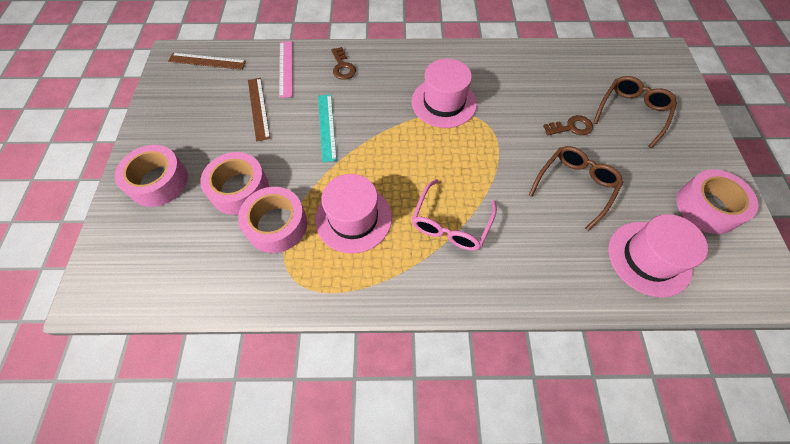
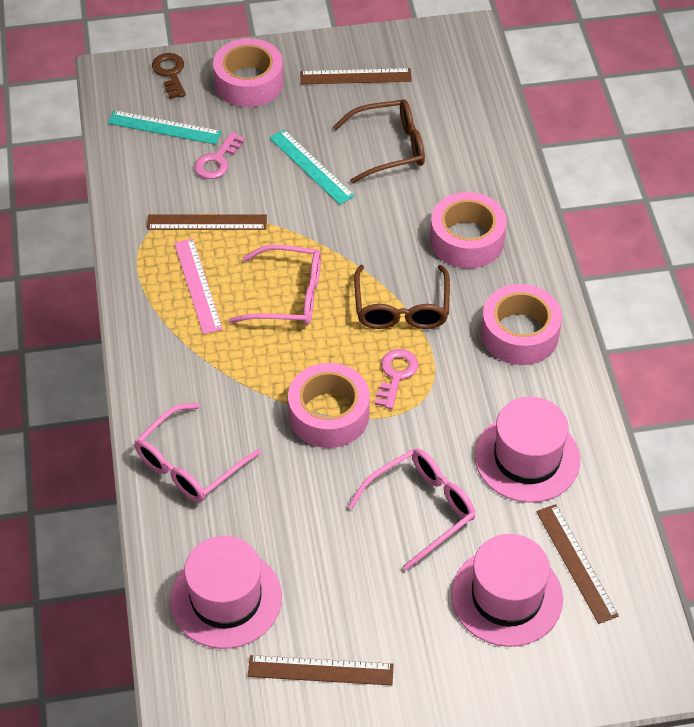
brown key: 2 -> 1
brown ruler: 2 -> 4
pink glasses: 1 -> 3
pink key: 0 -> 2
turquoise ruler: 1 -> 2

